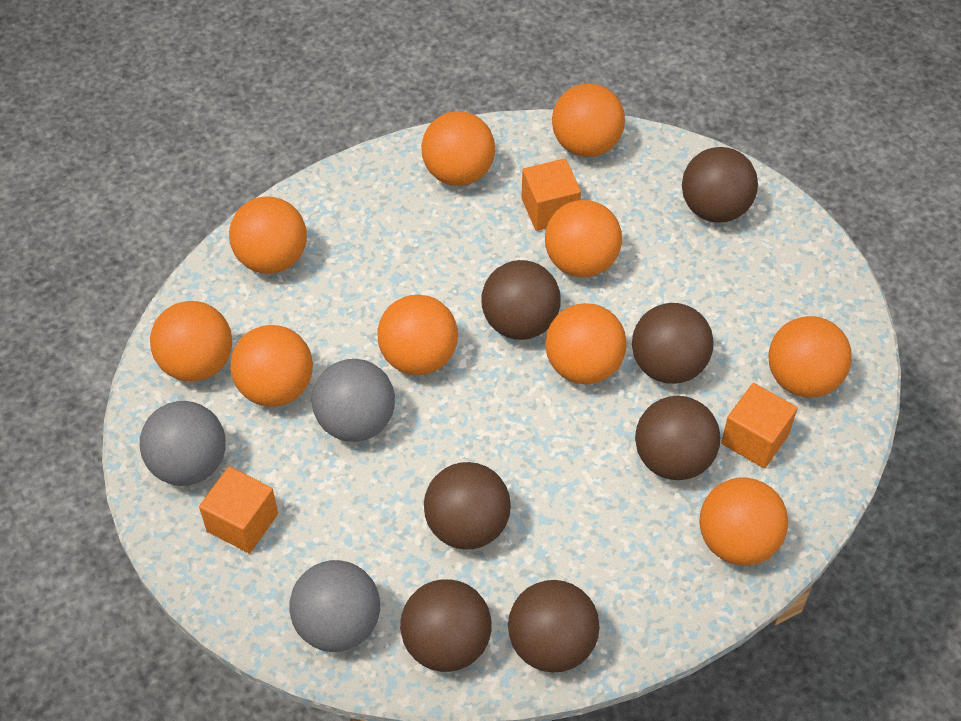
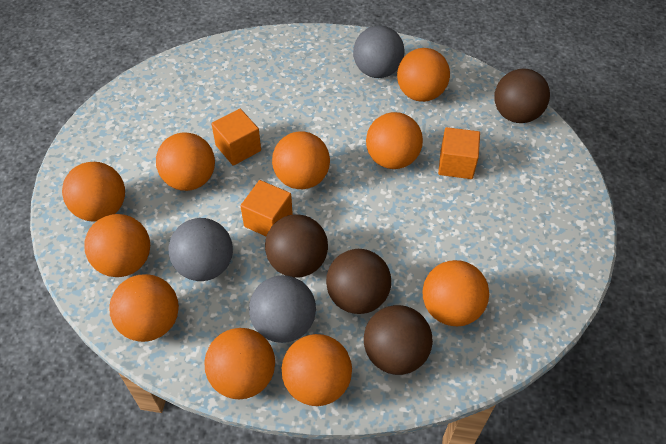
brown ball: 7 -> 4

